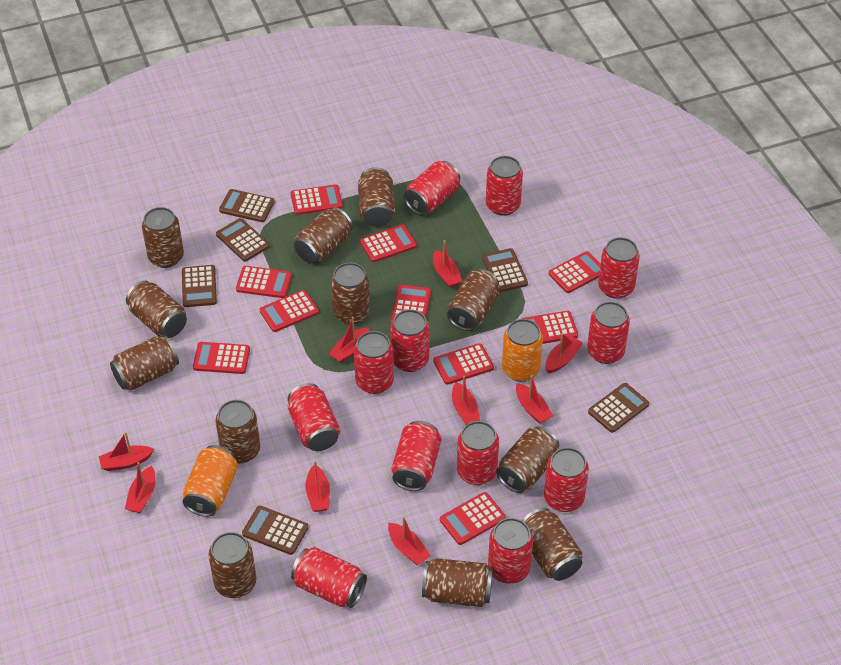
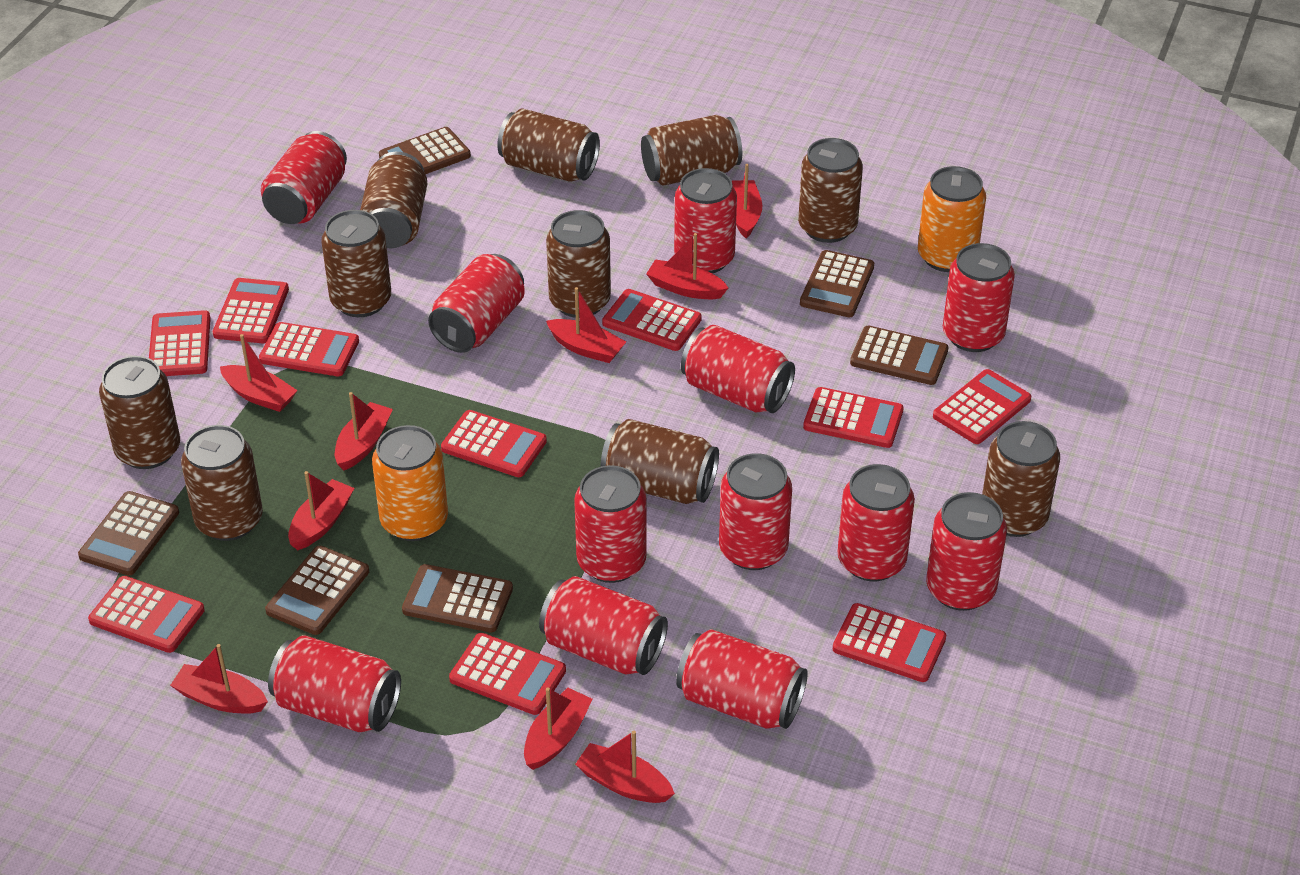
brown can: 12 -> 10

